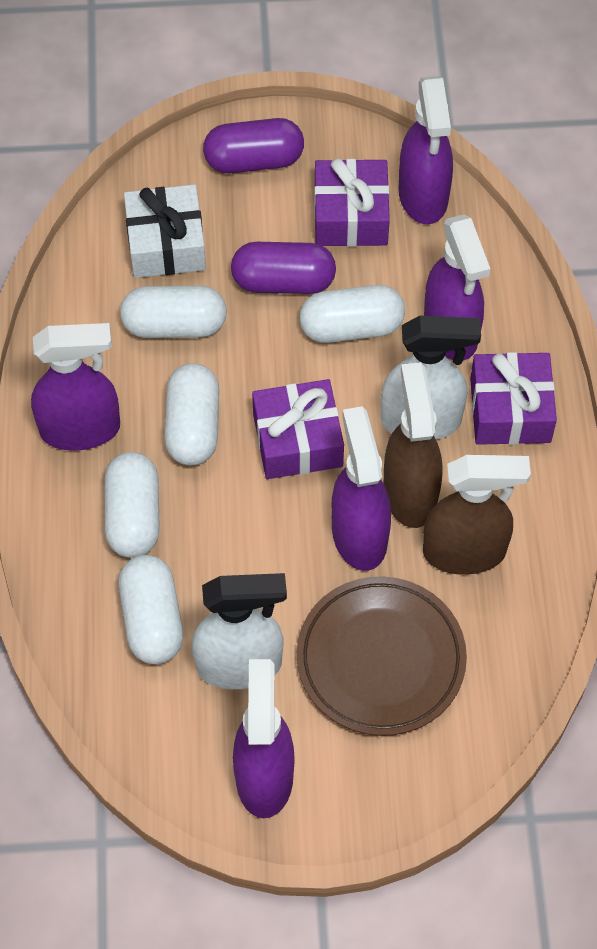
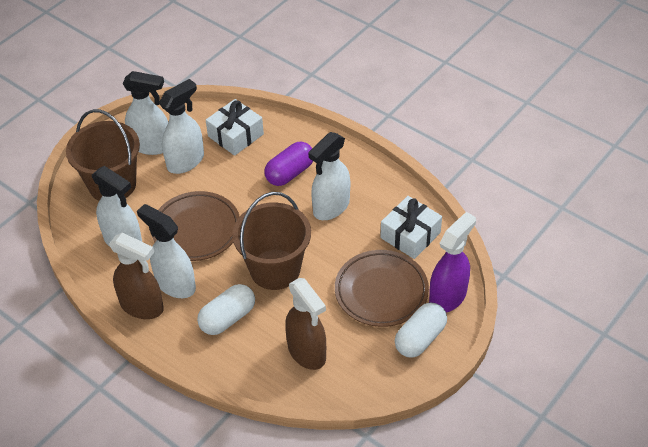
brown bucket: 0 -> 2
brown plate: 1 -> 2
purple capsule: 2 -> 1
purple gift: 3 -> 0
purple spray bottle: 5 -> 1
white capsule: 5 -> 2
white gift: 1 -> 2
white spray bottle: 2 -> 5

